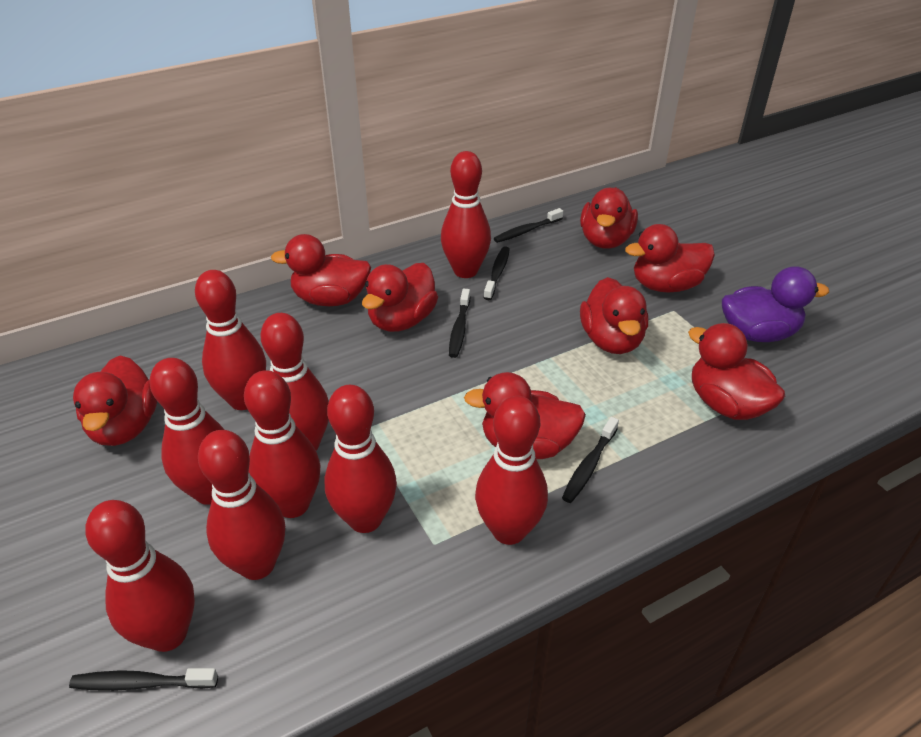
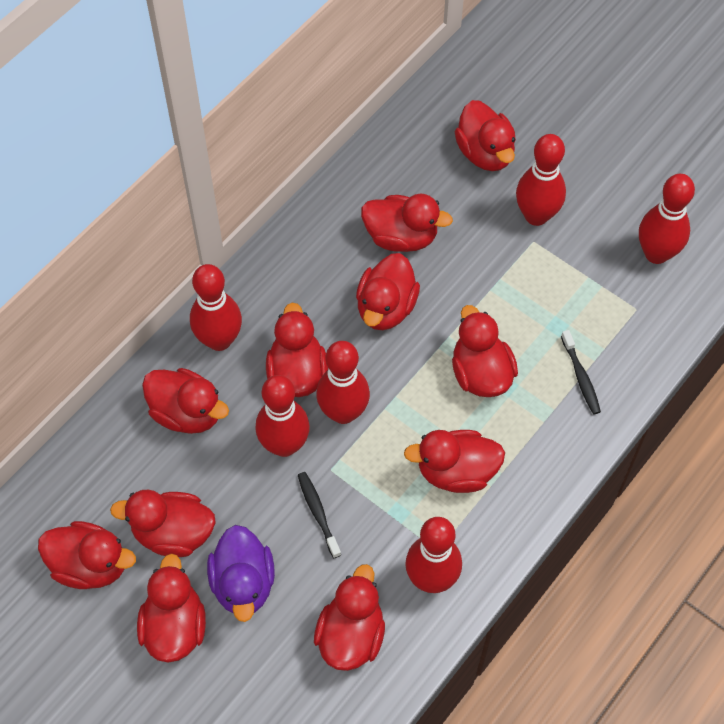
black toothbrush: 5 -> 2
red bowling pin: 9 -> 6
red duck: 8 -> 11

